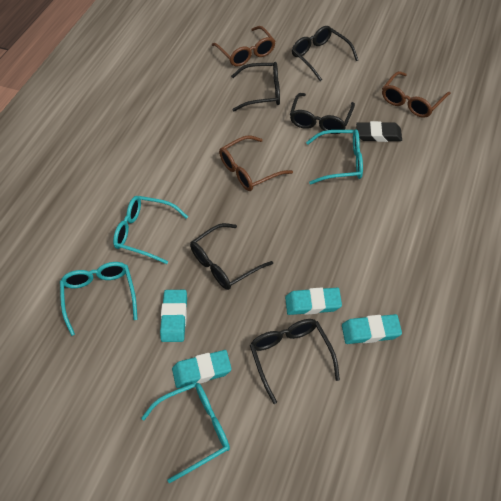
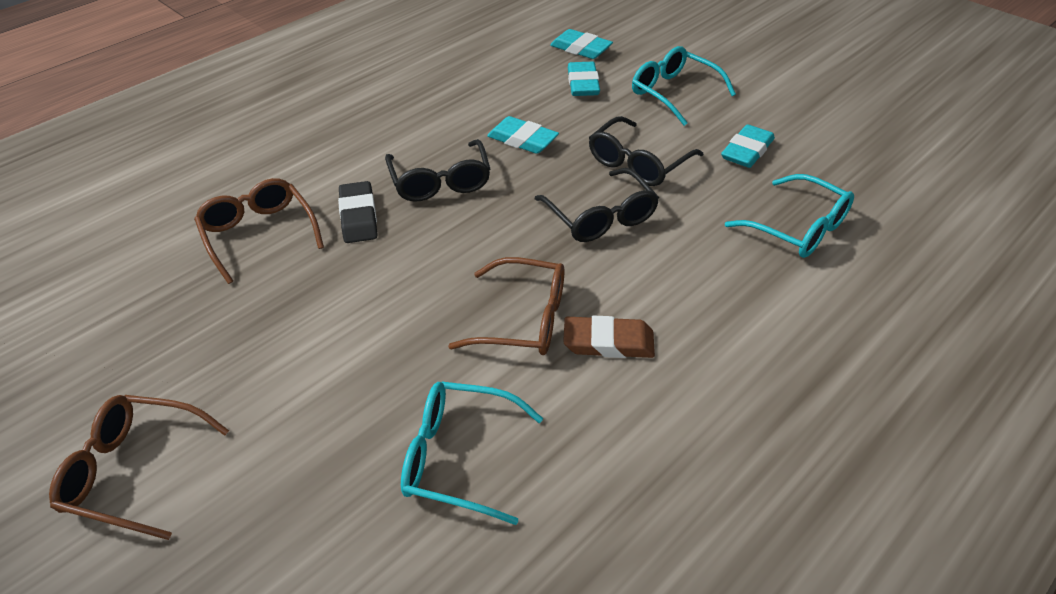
black glasses: 5 -> 3
brown eraser: 0 -> 1
turquoise glasses: 4 -> 3

